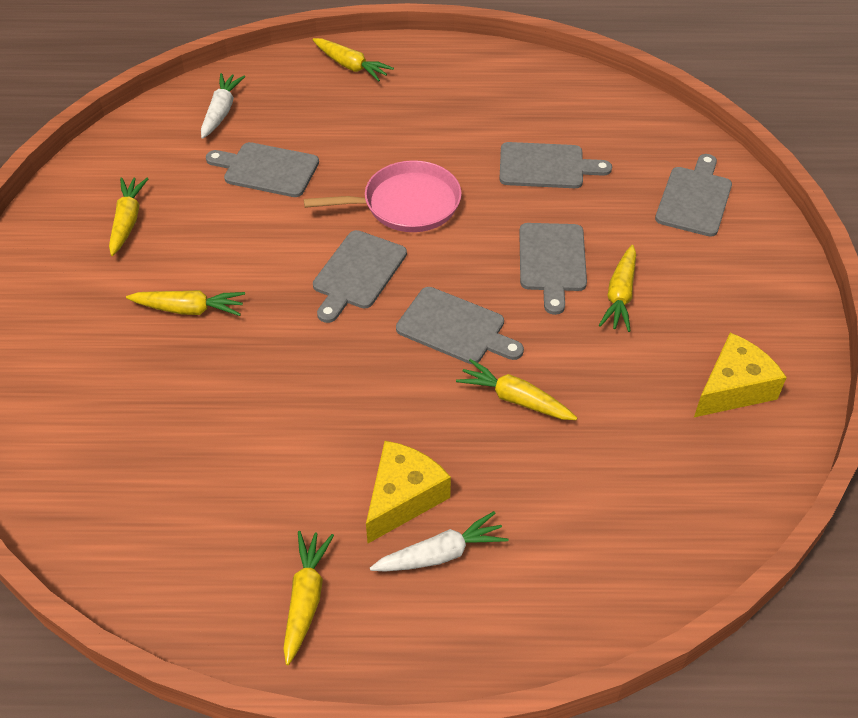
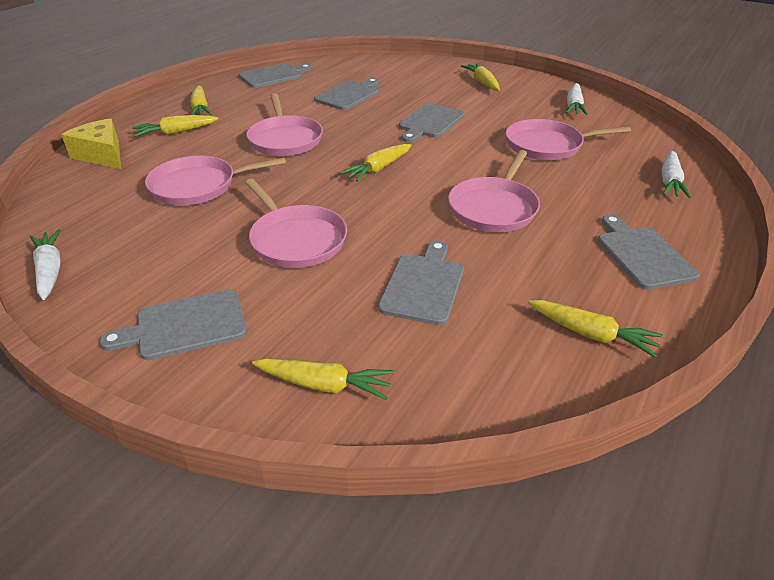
pink pan: 1 -> 5
white carrot: 2 -> 3
yellow cheese: 2 -> 1

